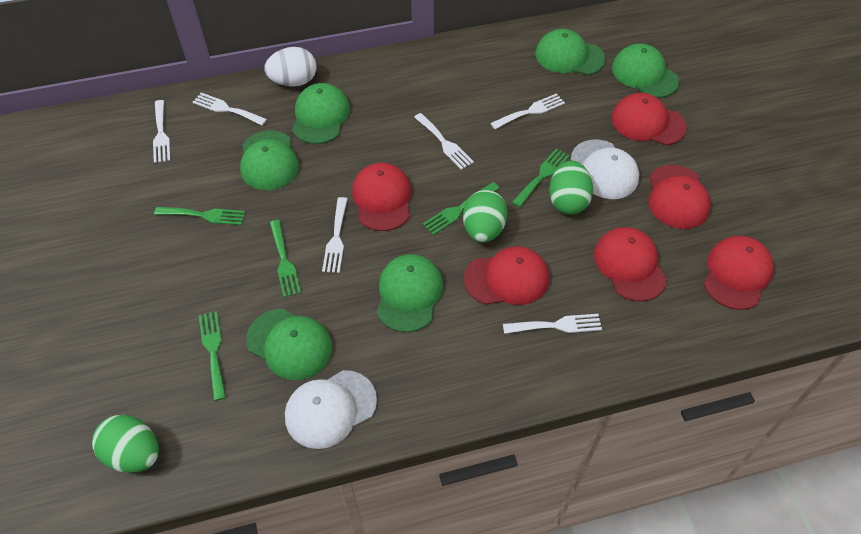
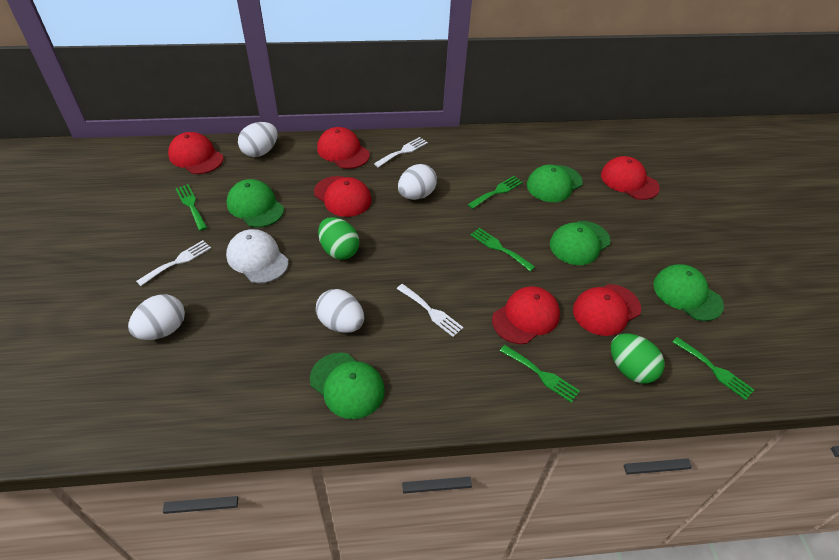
green cap: 6 -> 5
green egg: 3 -> 2
white cap: 2 -> 1
white egg: 1 -> 4
white fork: 6 -> 3

